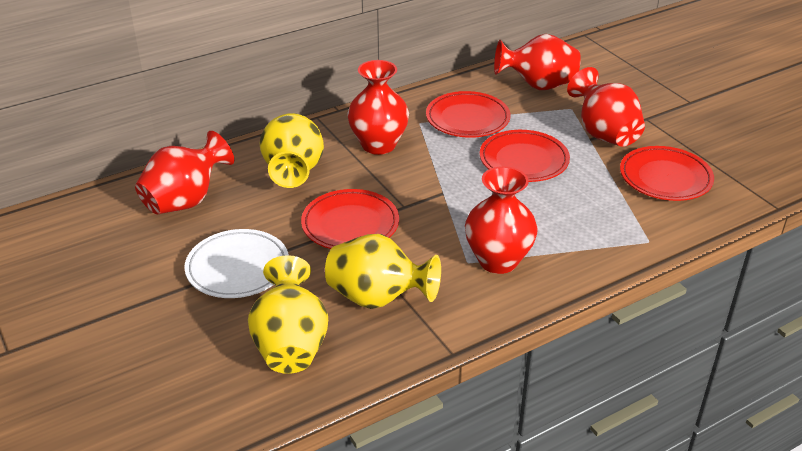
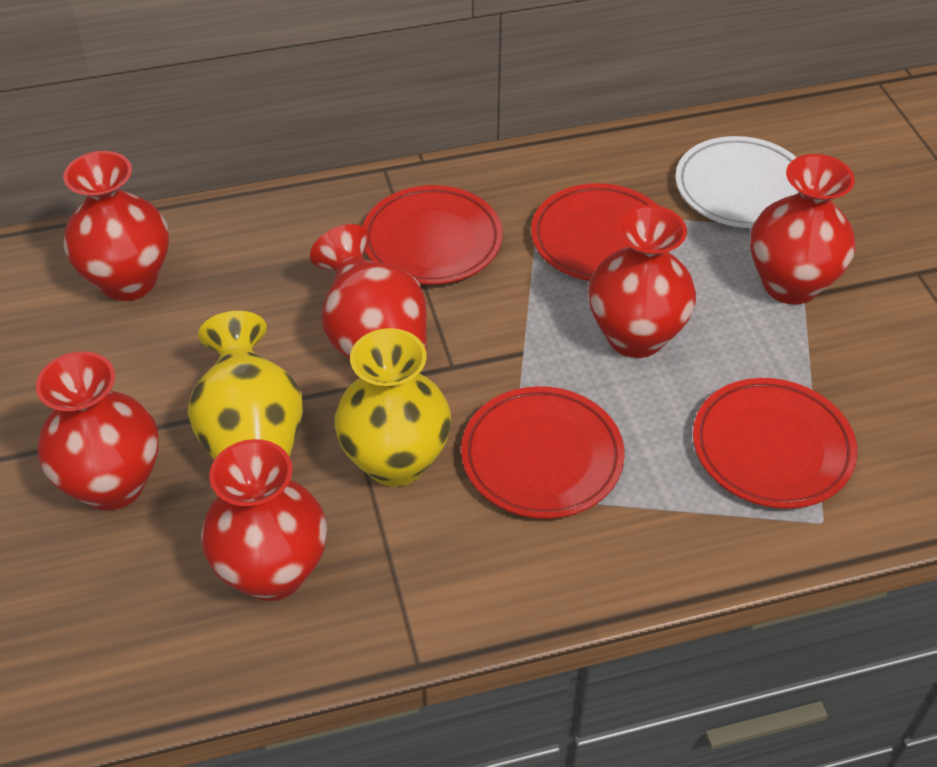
red vase: 5 -> 6
yellow vase: 3 -> 2

